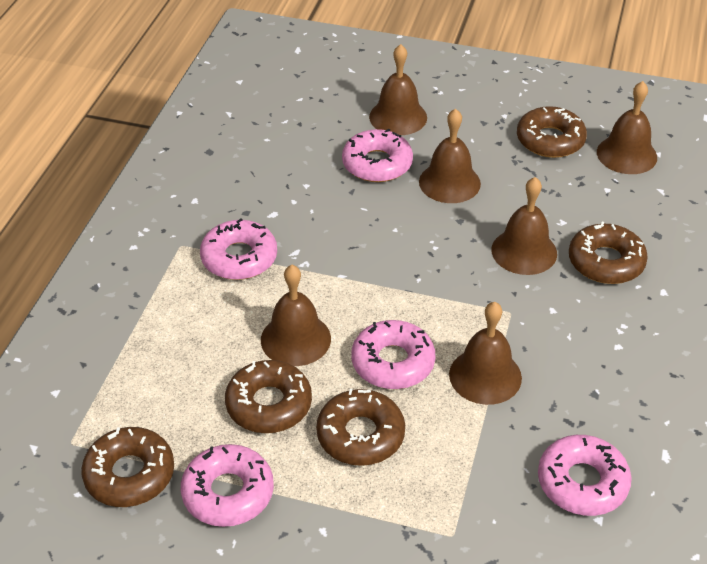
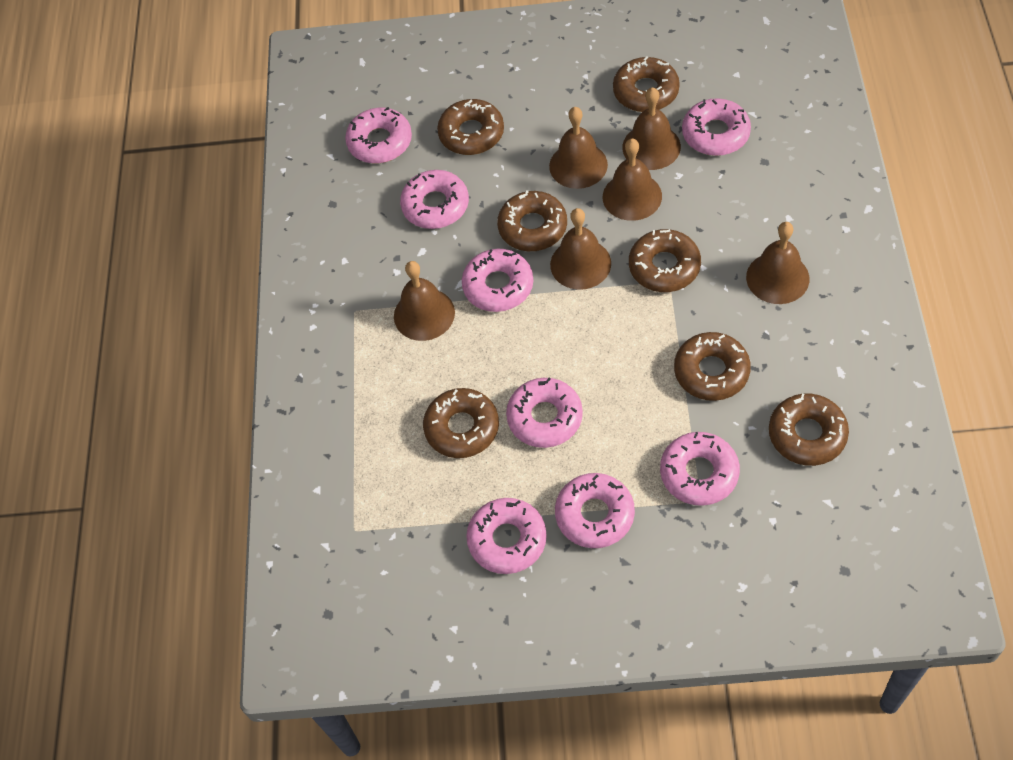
brown donut: 5 -> 7
pink donut: 5 -> 8

